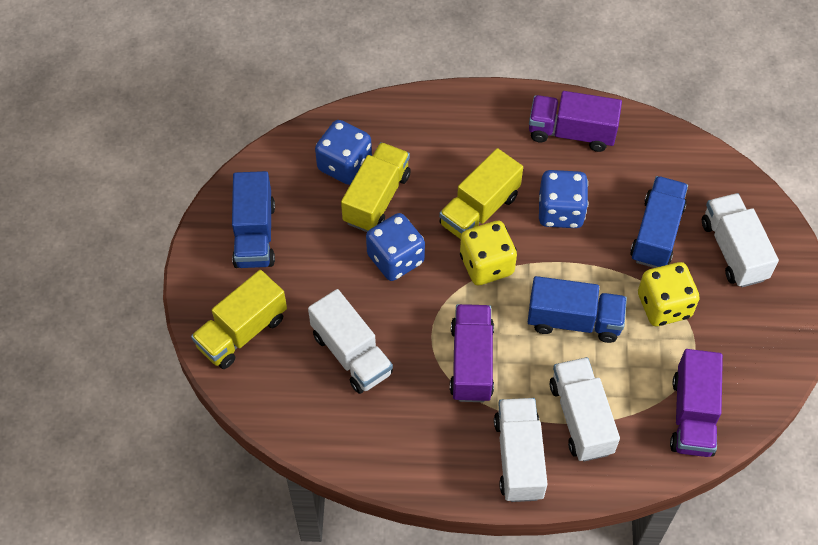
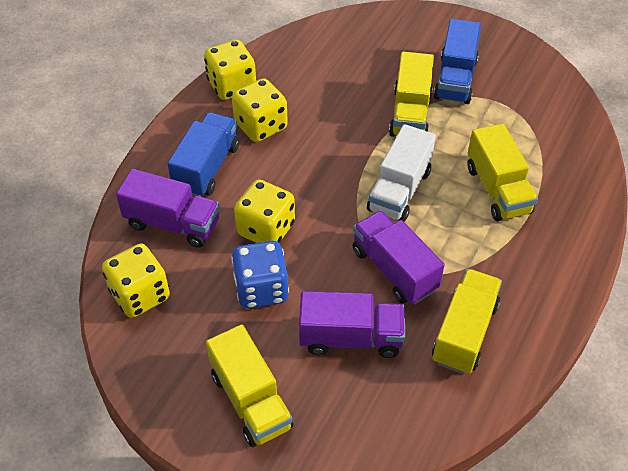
blue dice: 3 -> 1
blue truck: 3 -> 2
white truck: 4 -> 1
yellow dice: 2 -> 4
yellow truck: 3 -> 4

